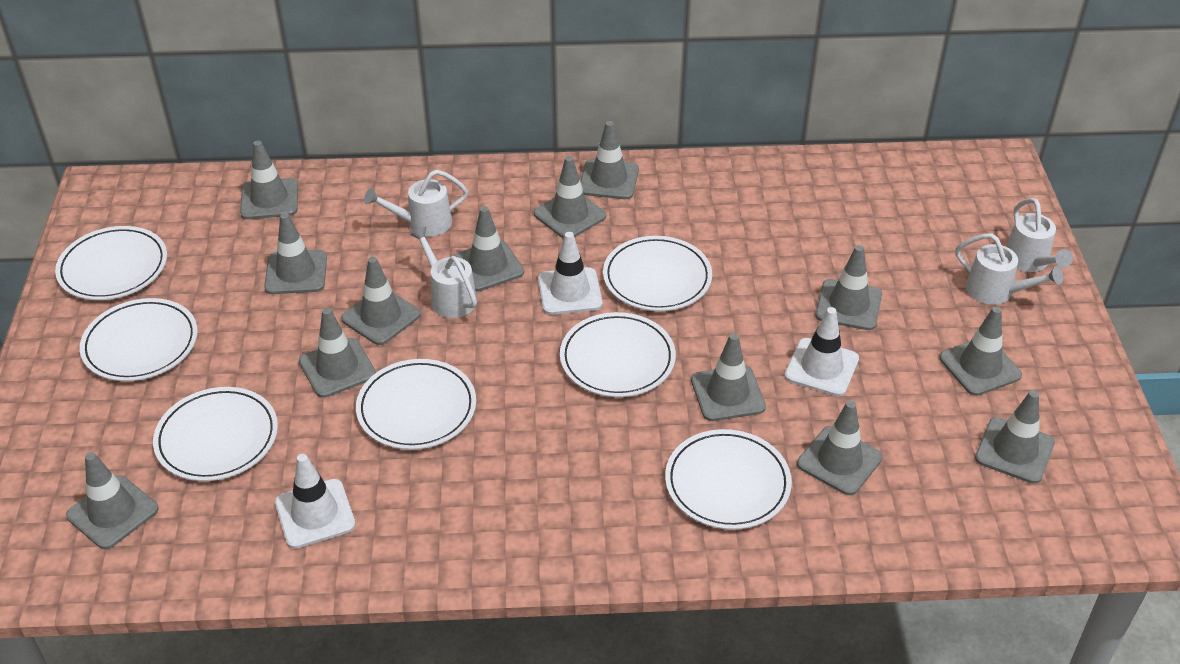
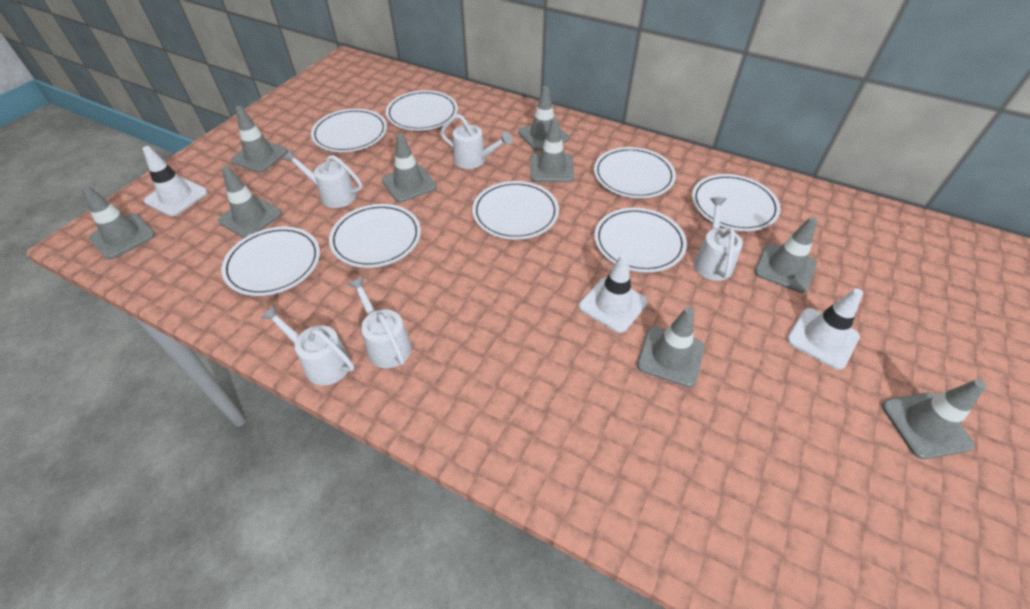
grey traffic cone: 13 -> 9
white plate: 7 -> 8
white watering can: 4 -> 5

